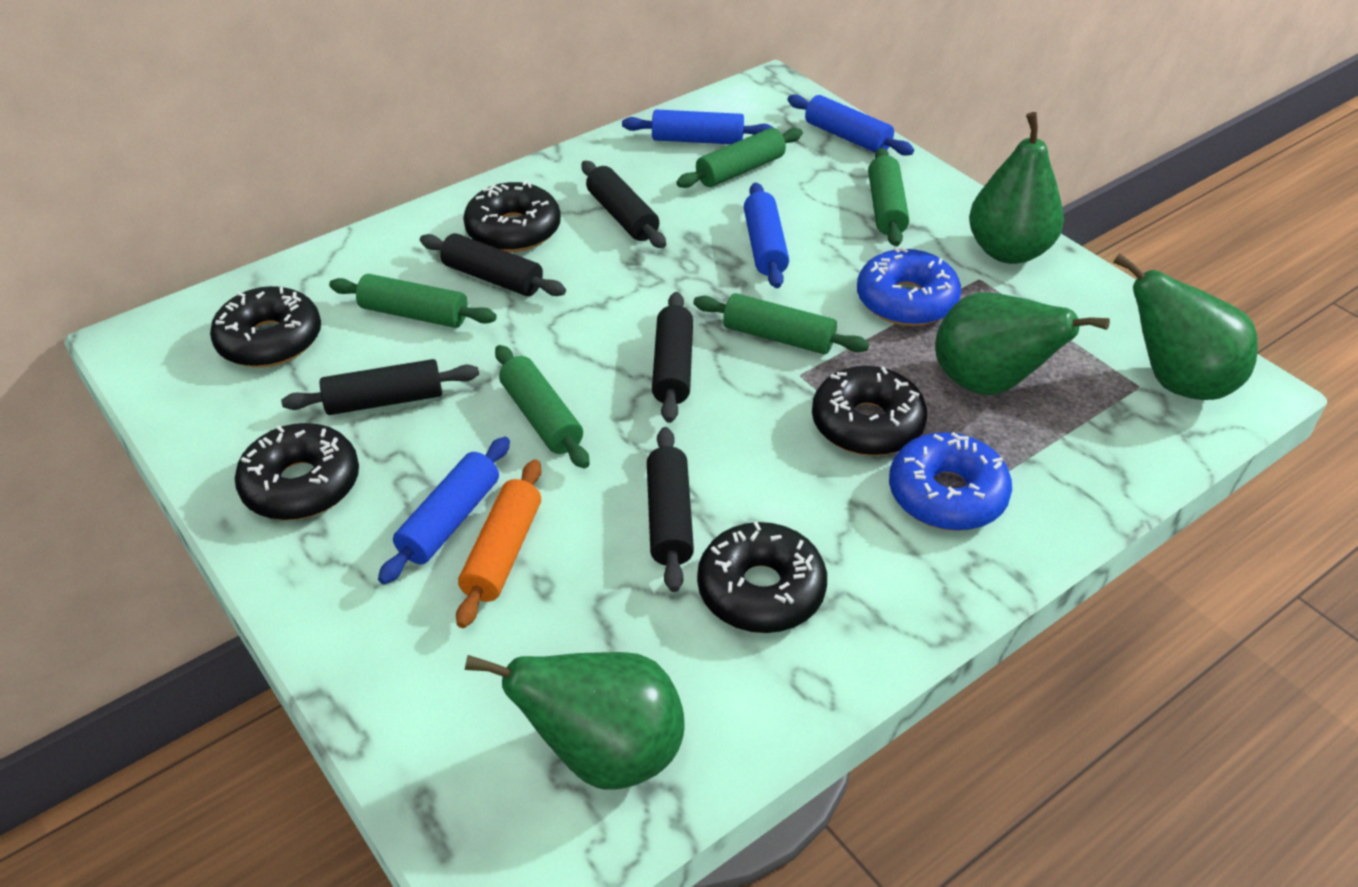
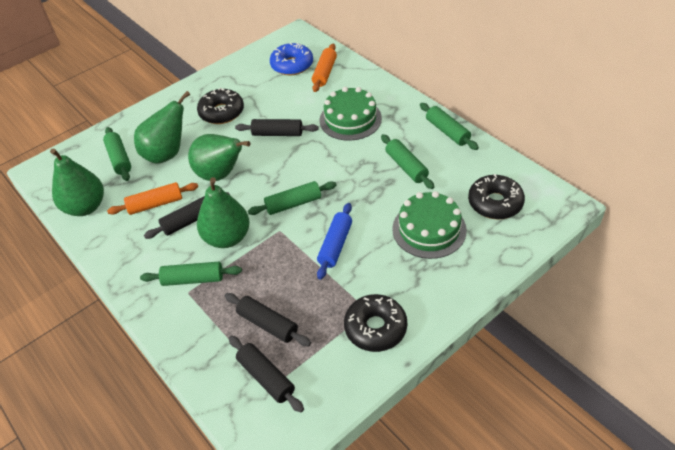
black donut: 5 -> 3
black rolling pin: 5 -> 4
blue donut: 2 -> 1
blue rolling pin: 4 -> 1
green cake: 0 -> 2
orange rolling pin: 1 -> 2

